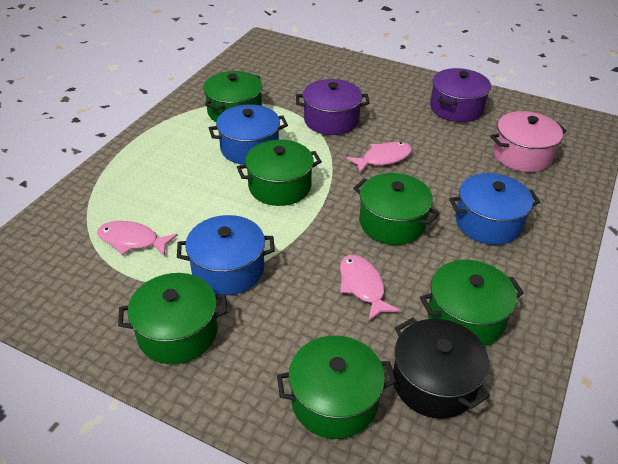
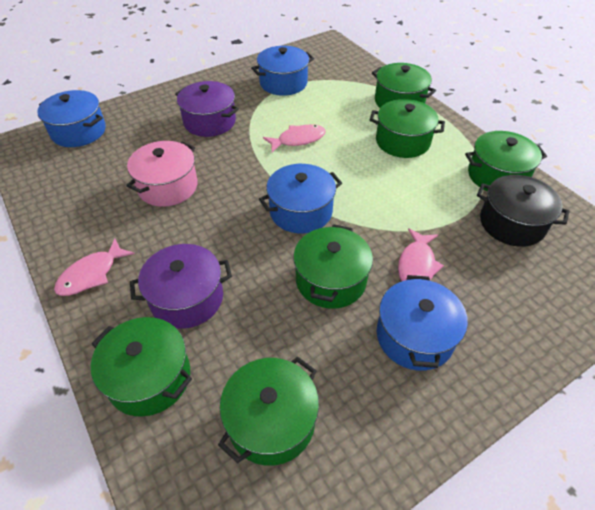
blue pot: 3 -> 4

